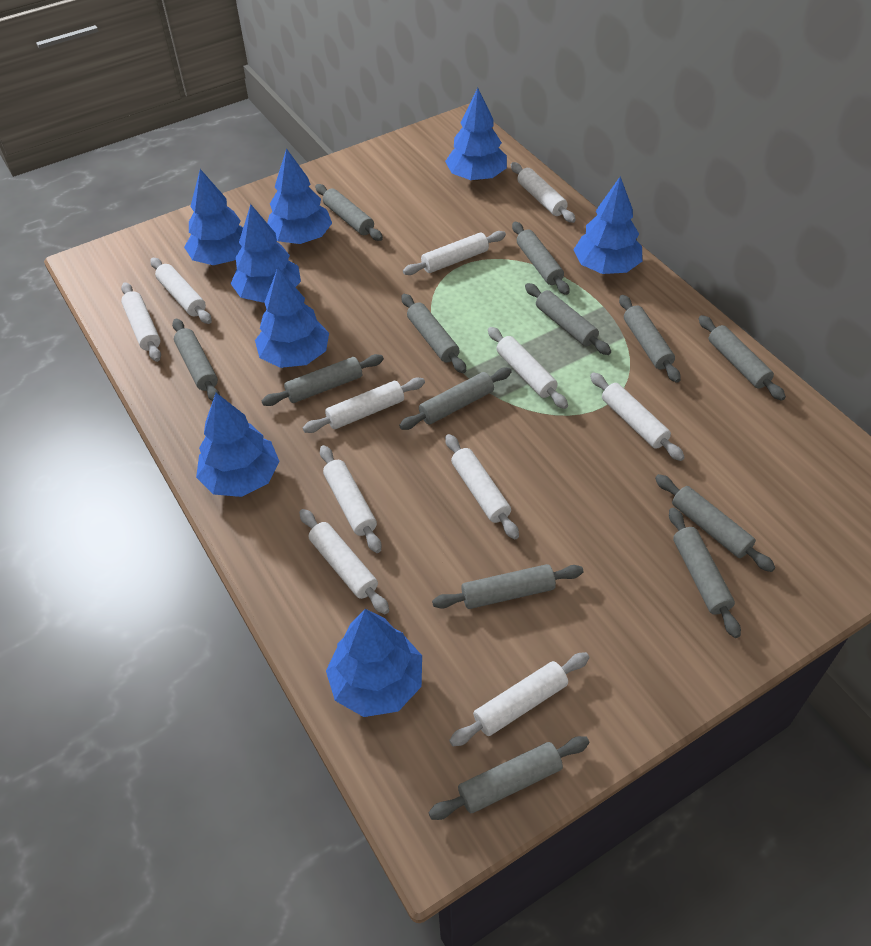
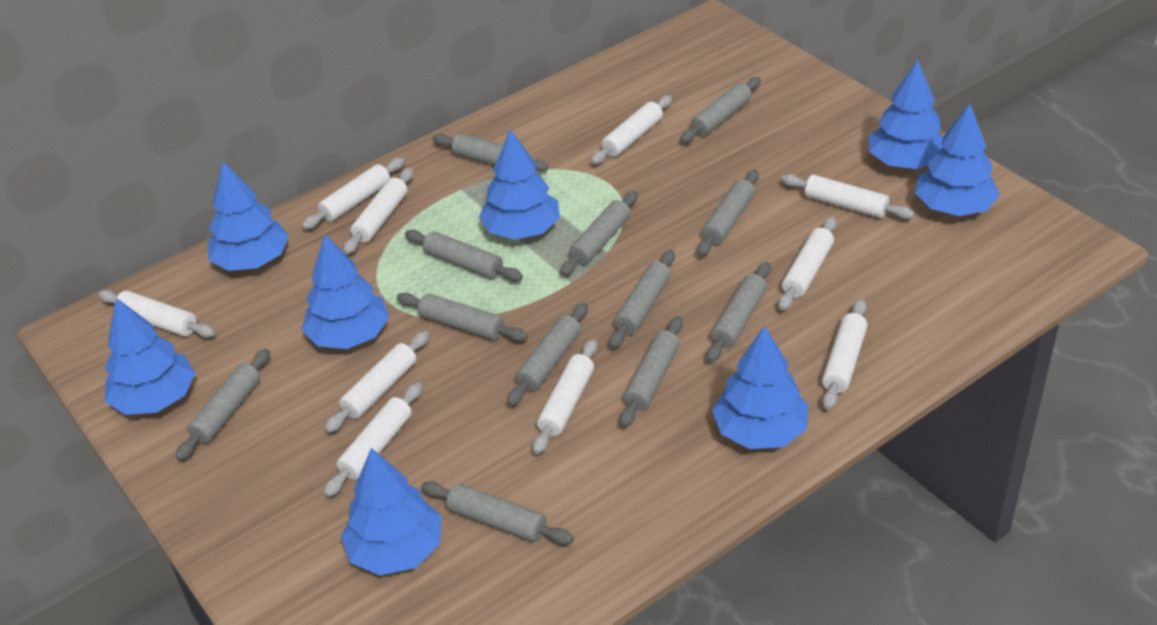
grey rolling pin: 13 -> 12
white rolling pin: 11 -> 10

